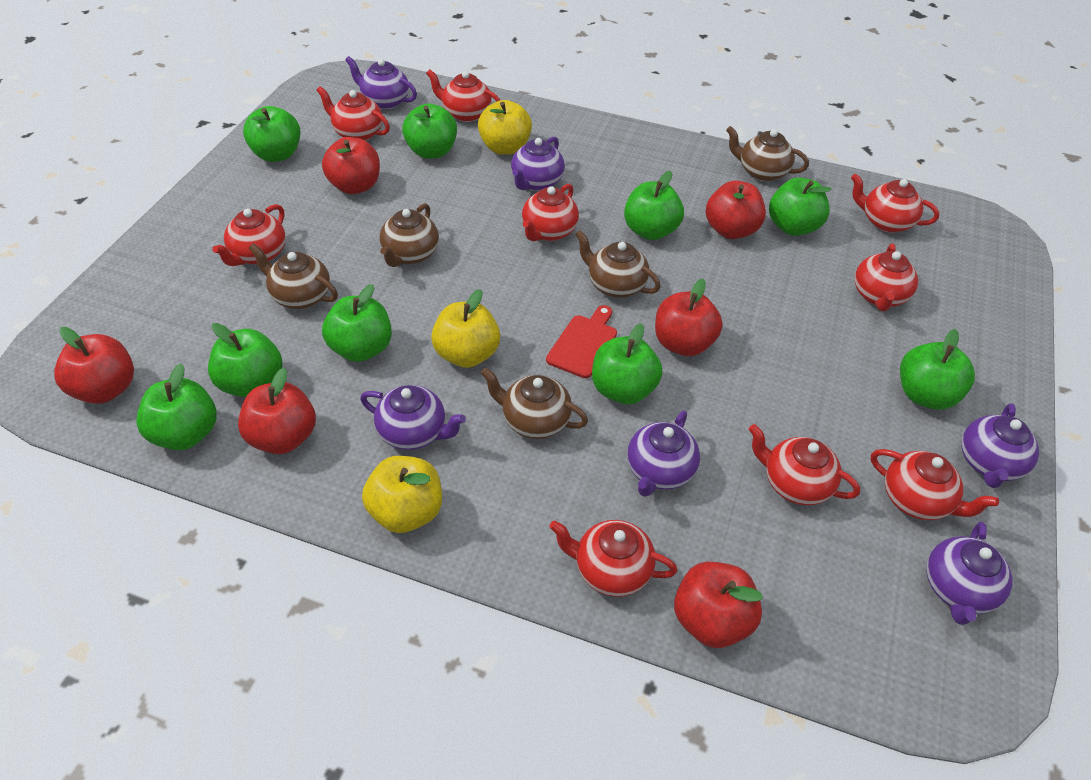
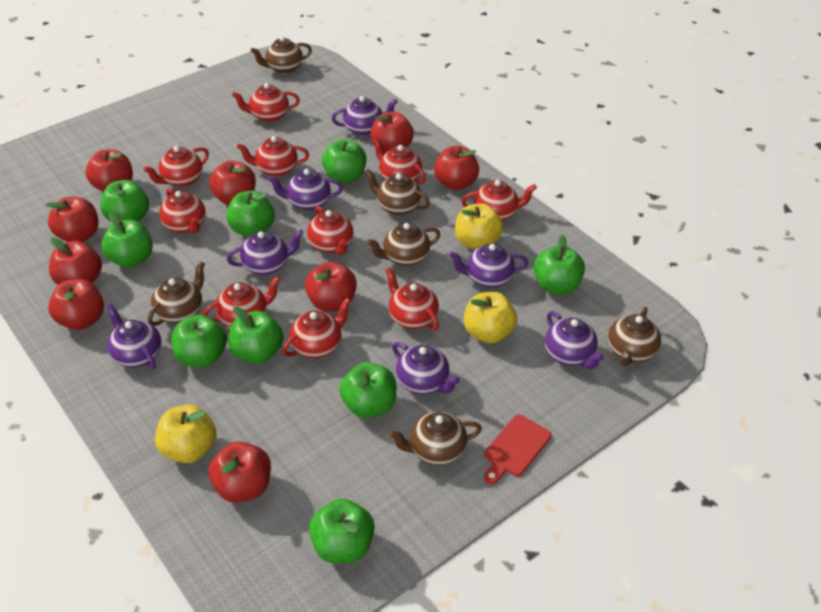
brown teapot: 5 -> 6
purple teapot: 6 -> 7
red apple: 6 -> 9
red teapot: 9 -> 10

